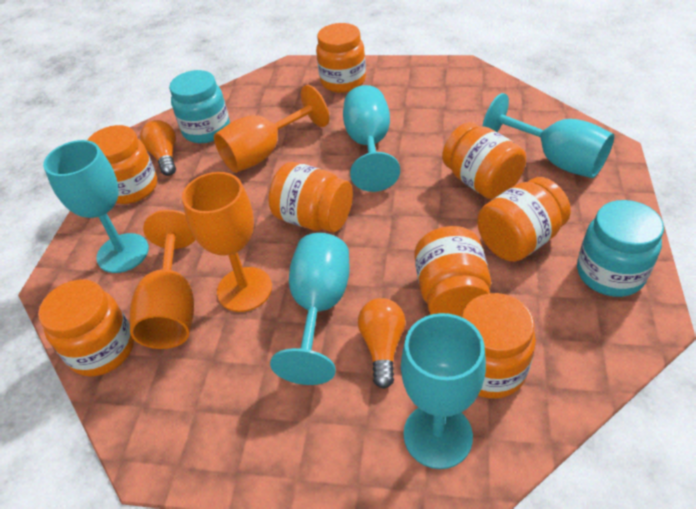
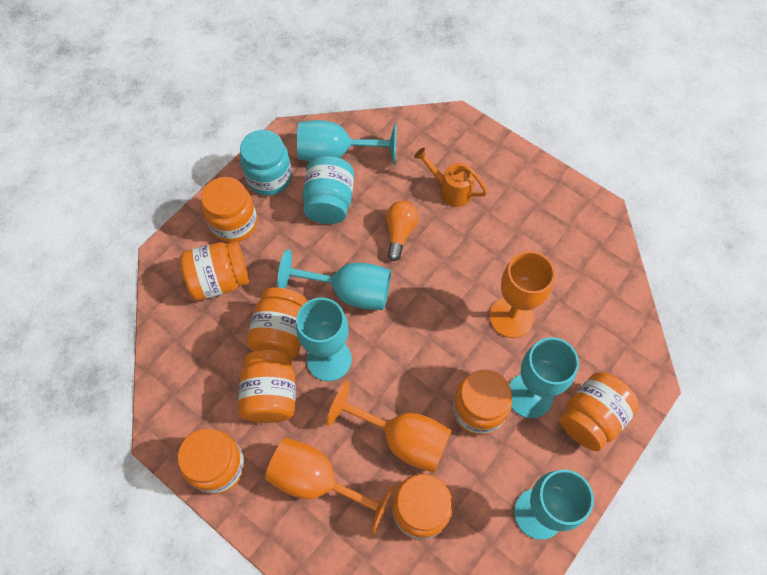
orange light bulb: 2 -> 1
orange watering can: 0 -> 1

